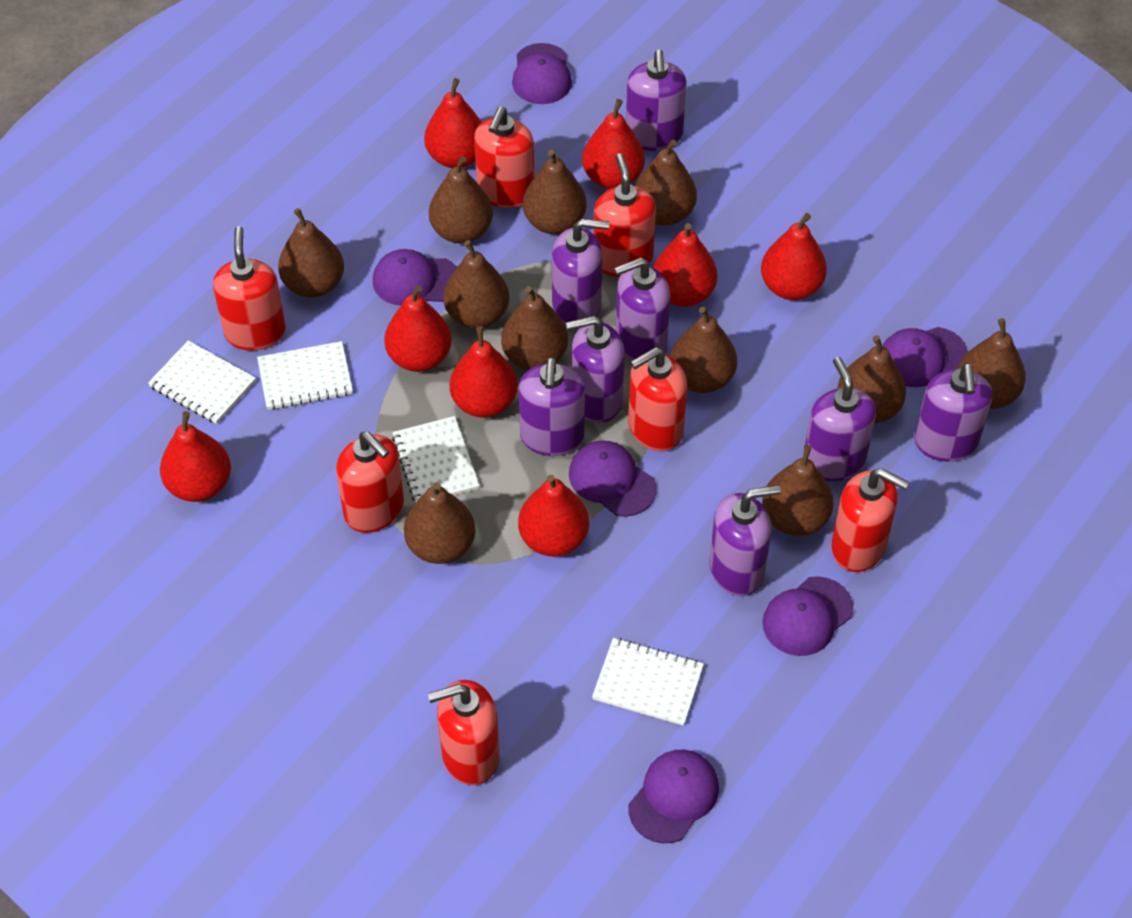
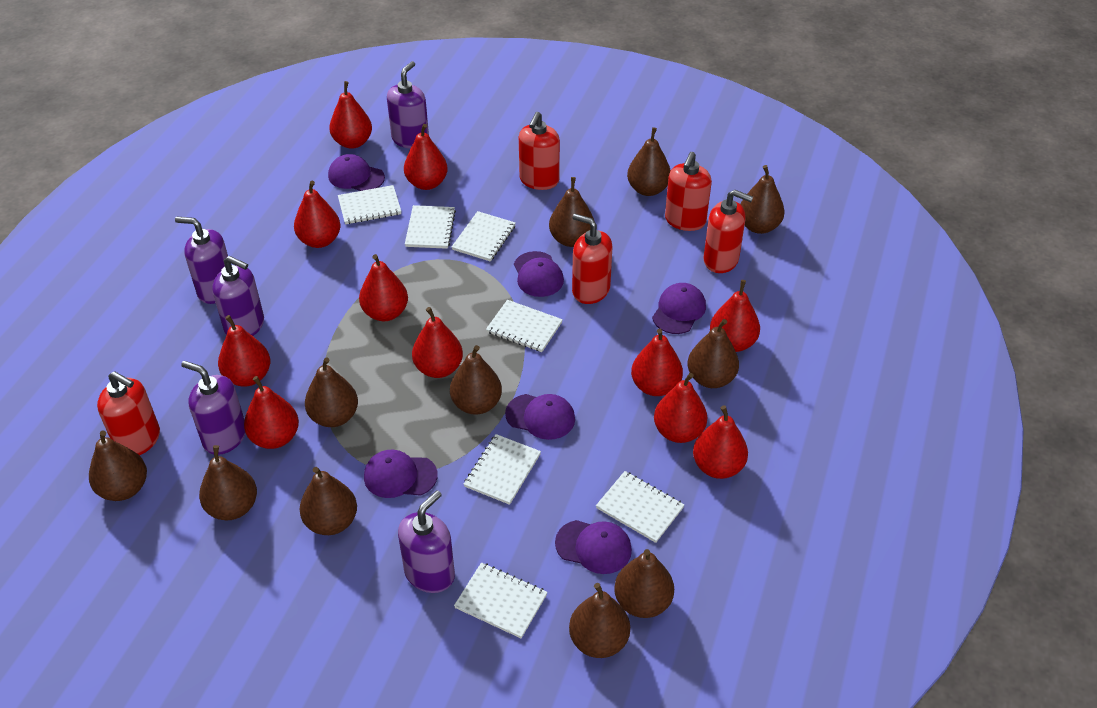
purple soap dispenser: 8 -> 5
red pear: 8 -> 11
red soap dispenser: 7 -> 5
white notebook: 4 -> 7

